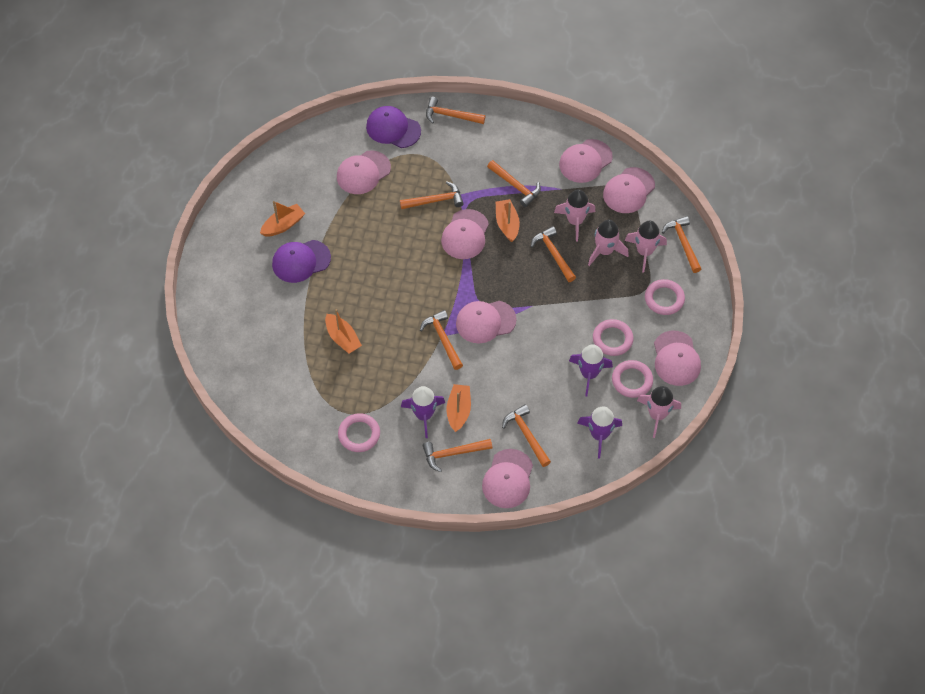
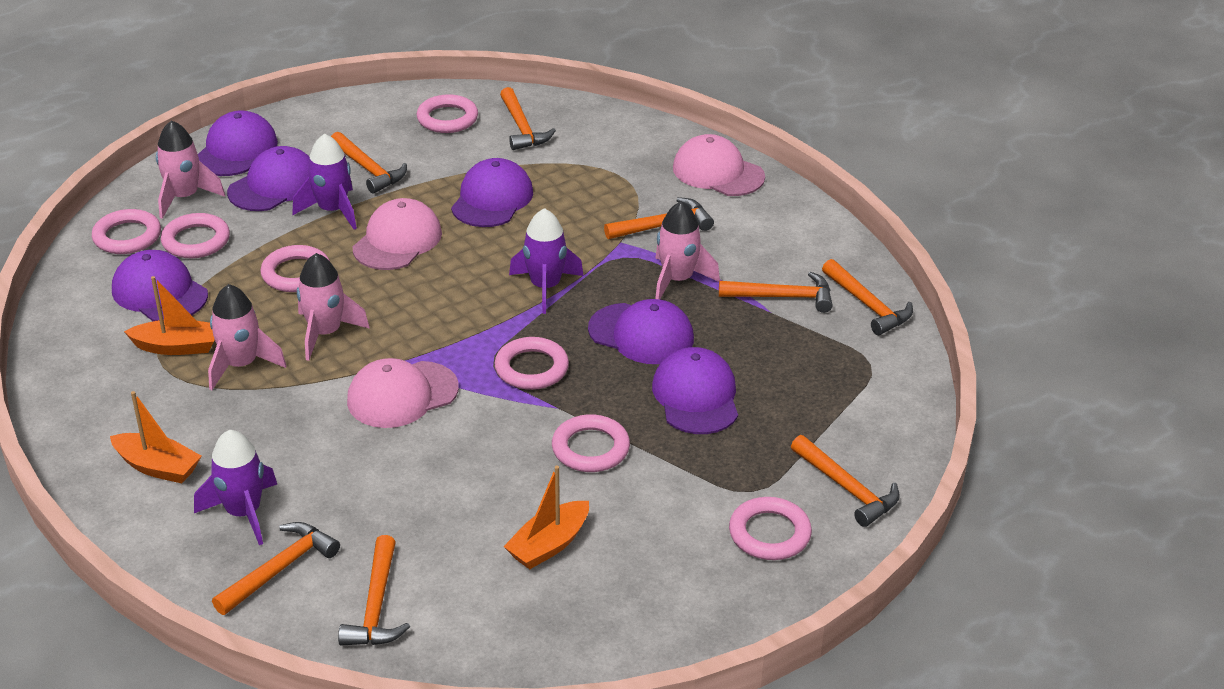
orange boat: 4 -> 3
pink cap: 7 -> 3
pink ring: 4 -> 7
purple cap: 2 -> 6

